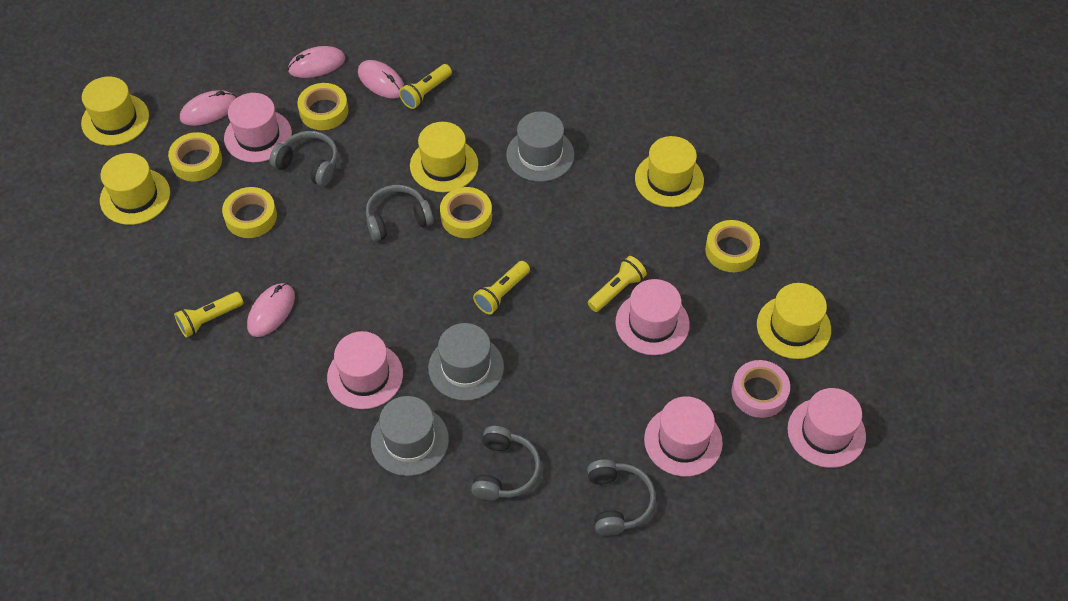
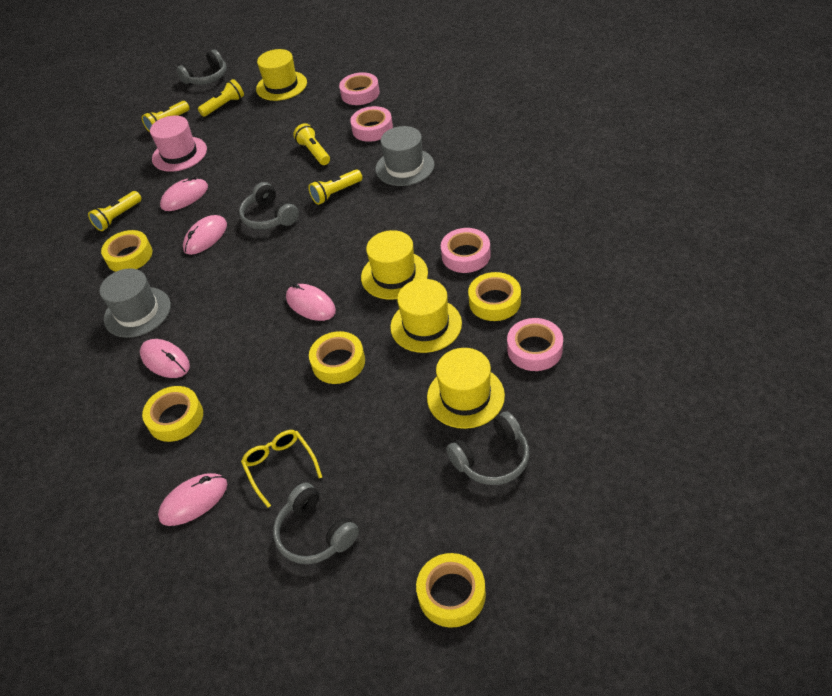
grey hat: 3 -> 2
pink hat: 5 -> 1
pink mouse: 4 -> 5
pink tape: 1 -> 4
yellow flashlight: 4 -> 5
yellow glasses: 0 -> 1
yellow hat: 5 -> 4

